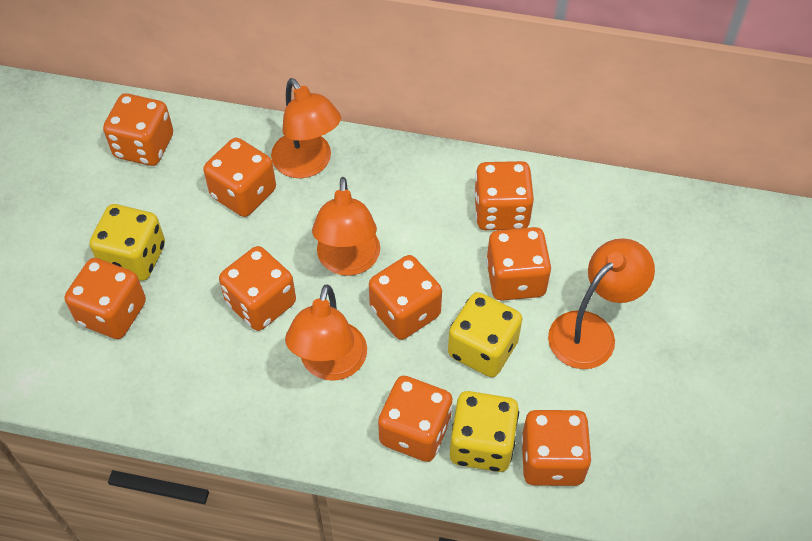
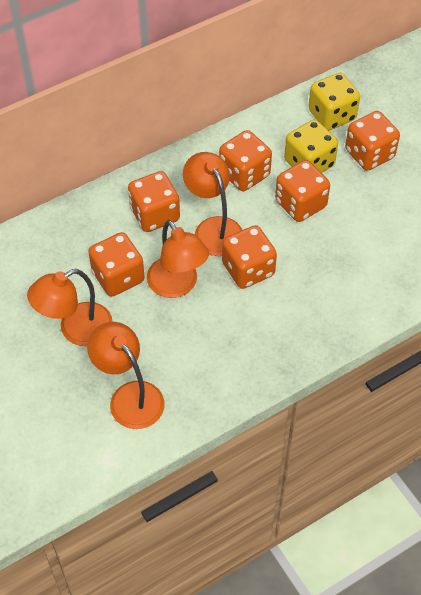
orange dice: 9 -> 6
yellow dice: 3 -> 2

